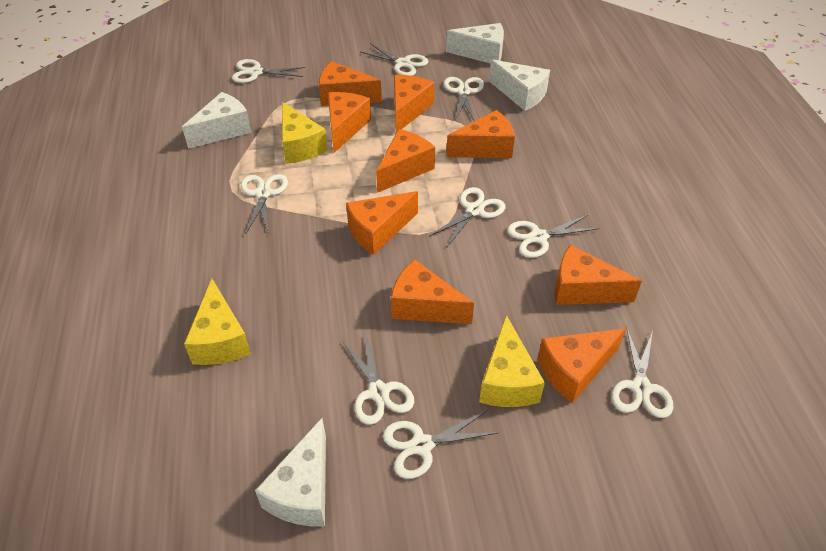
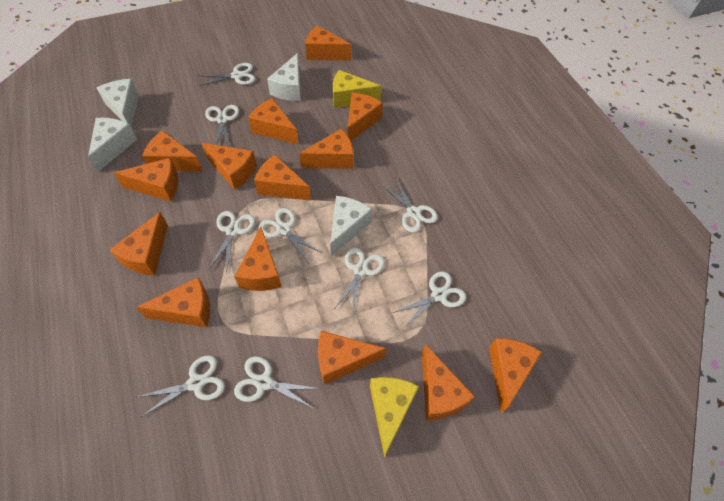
orange cheese: 9 -> 14
yellow cheese: 3 -> 2

